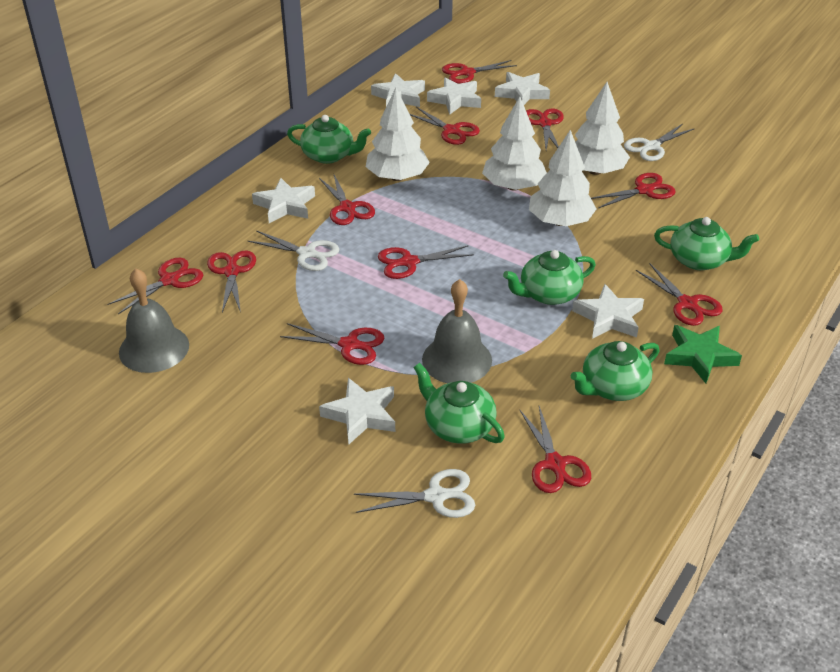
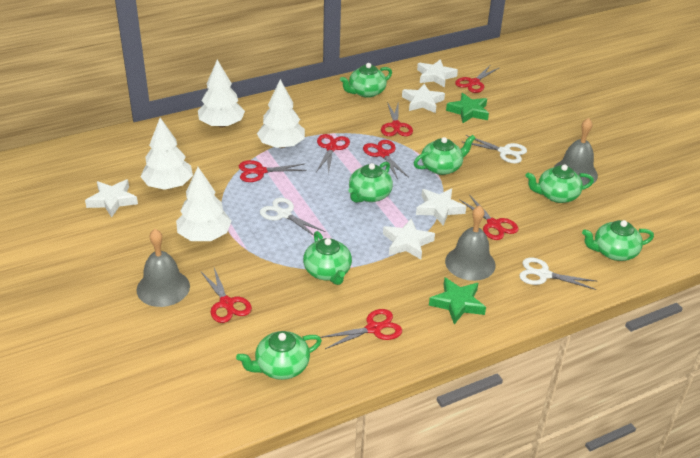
green star: 1 -> 2
green teapot: 5 -> 7
grey bell: 2 -> 3
red scissors: 11 -> 8
white star: 6 -> 5

